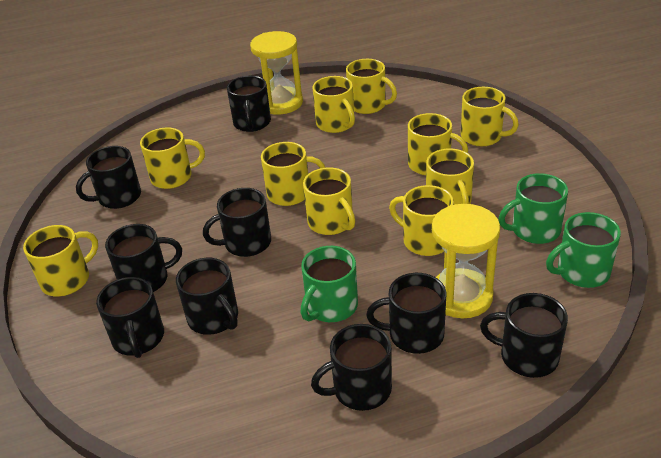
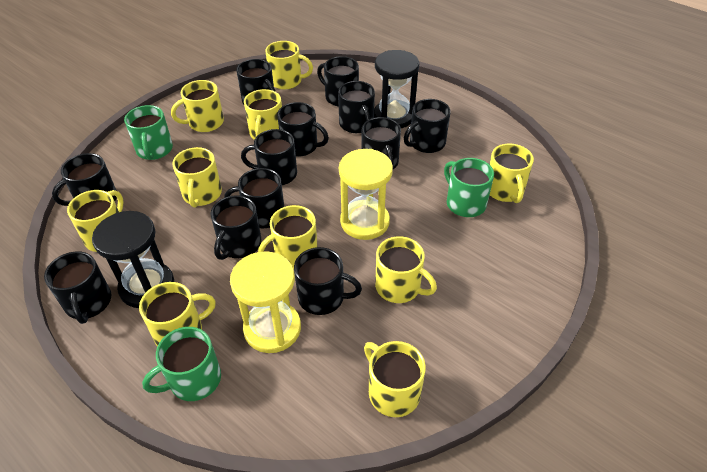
black hourglass: 0 -> 2
black mug: 9 -> 12

